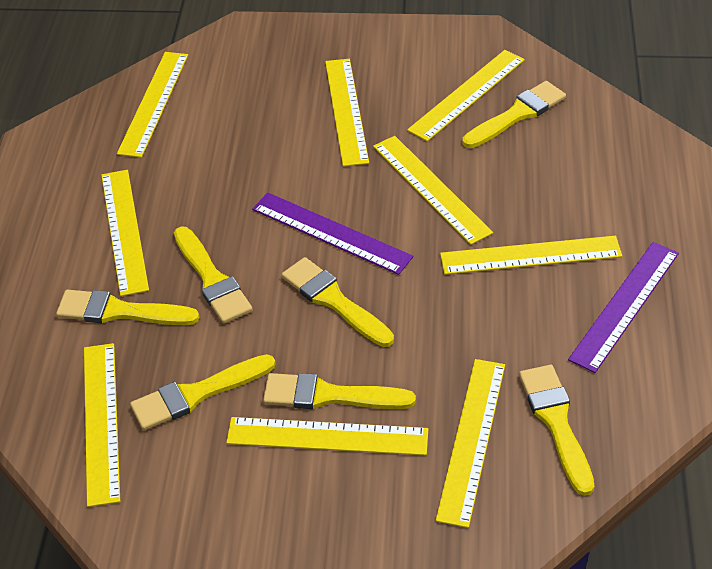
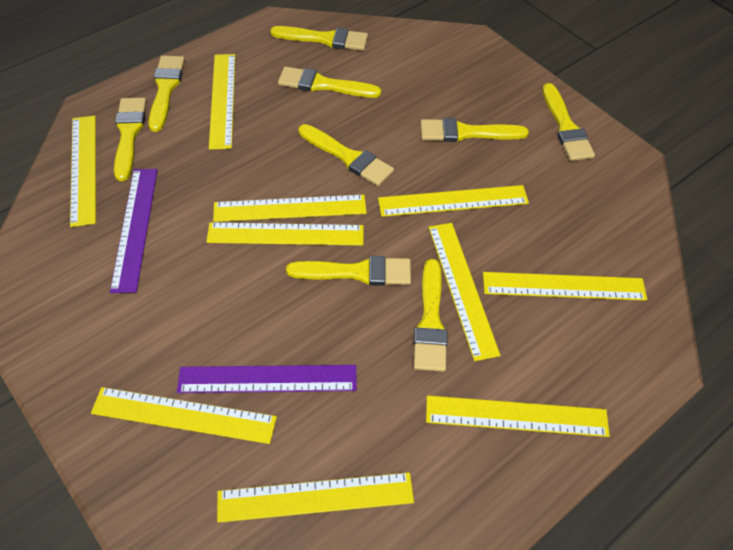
yellow brush: 7 -> 9
yellow ruler: 9 -> 10

